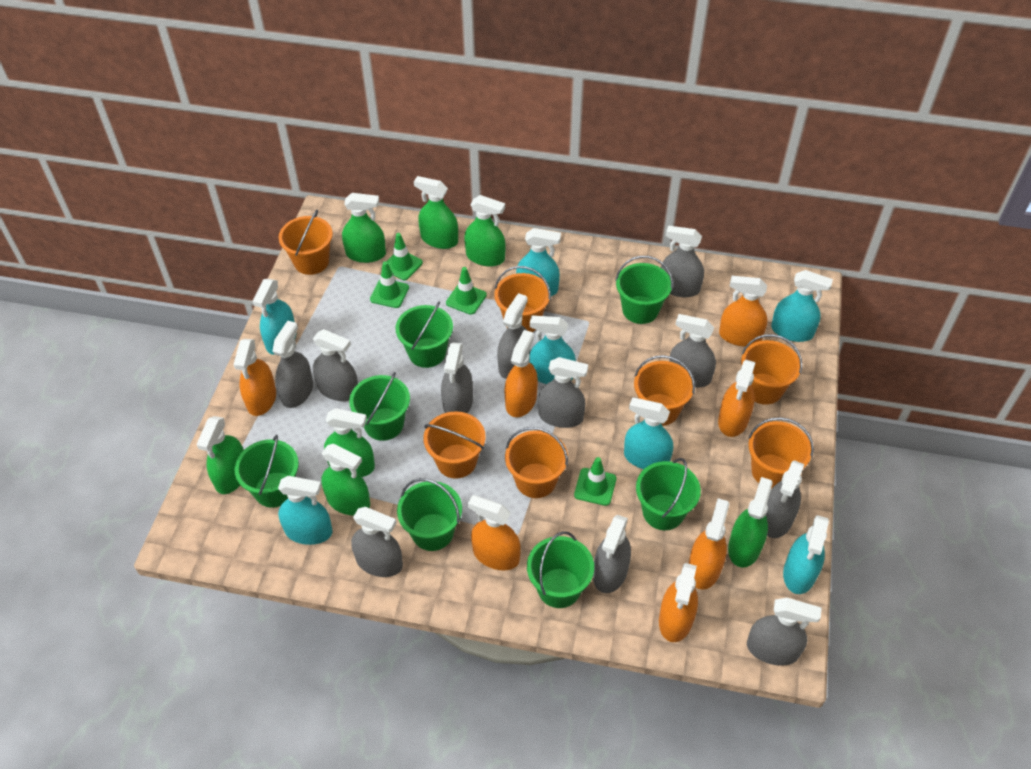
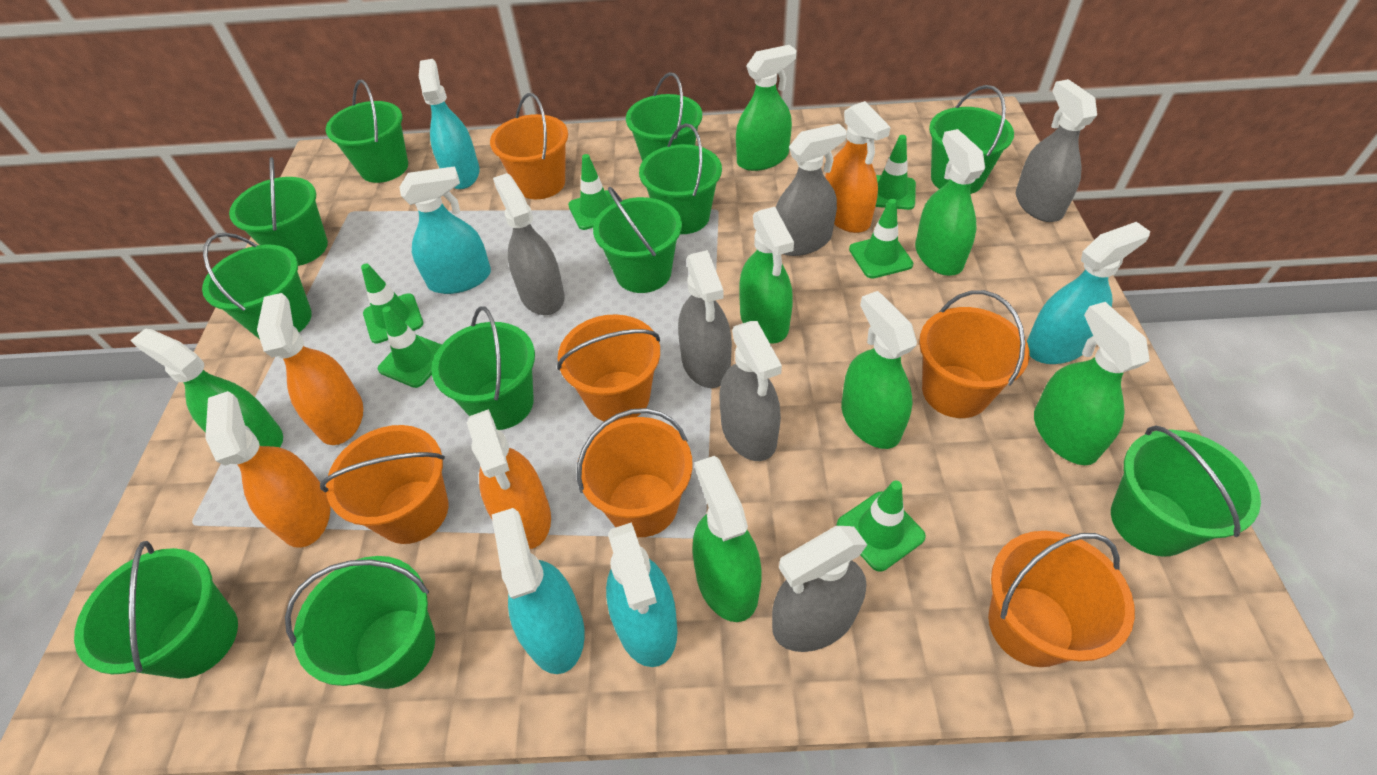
green bucket: 7 -> 11
green traffic cone: 4 -> 6
grey spray bottle: 11 -> 6
orange bucket: 7 -> 6
orange spray bottle: 7 -> 4
turquoise spray bottle: 7 -> 5

